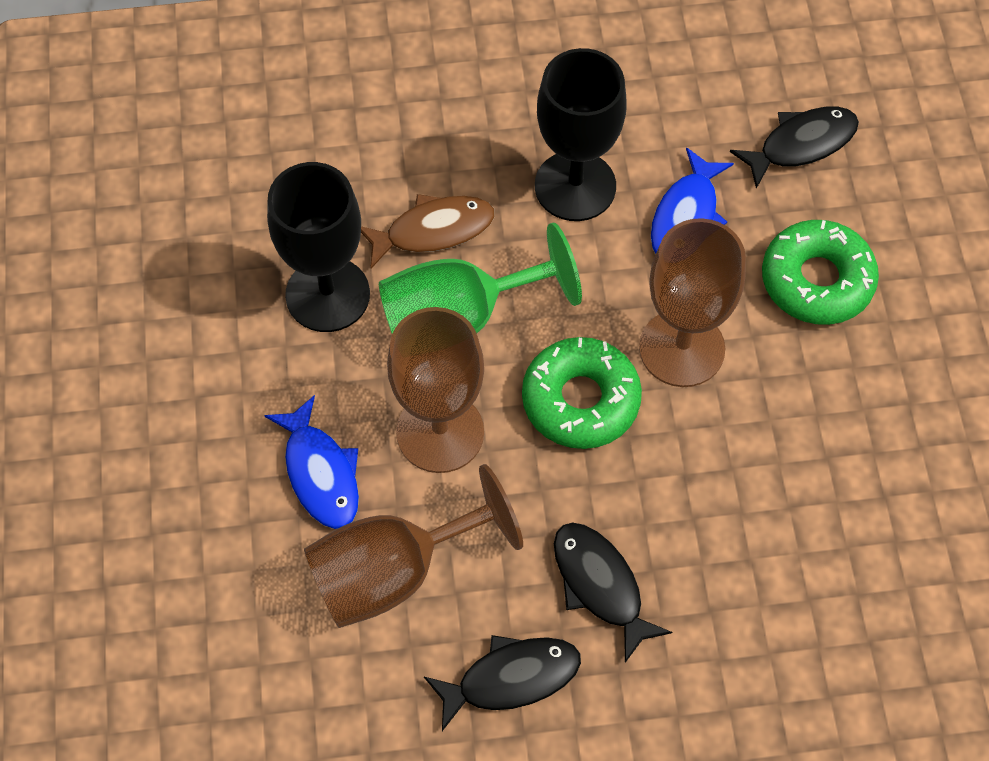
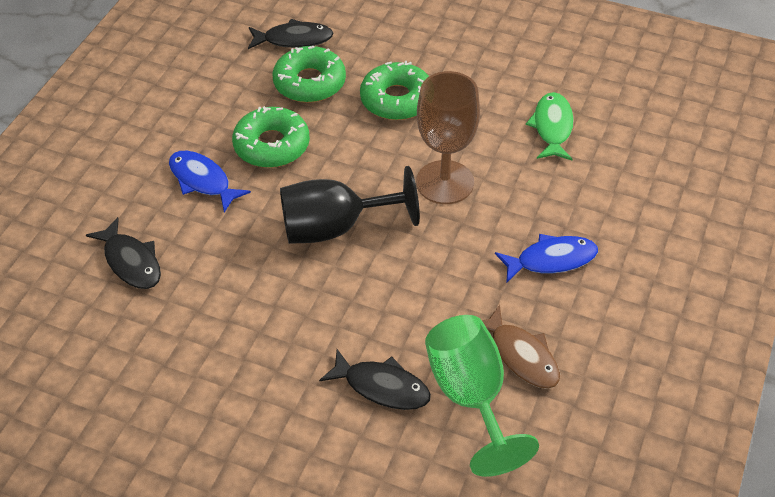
black goblet: 2 -> 1
brown goblet: 3 -> 1
green donut: 2 -> 3
green fish: 0 -> 1

